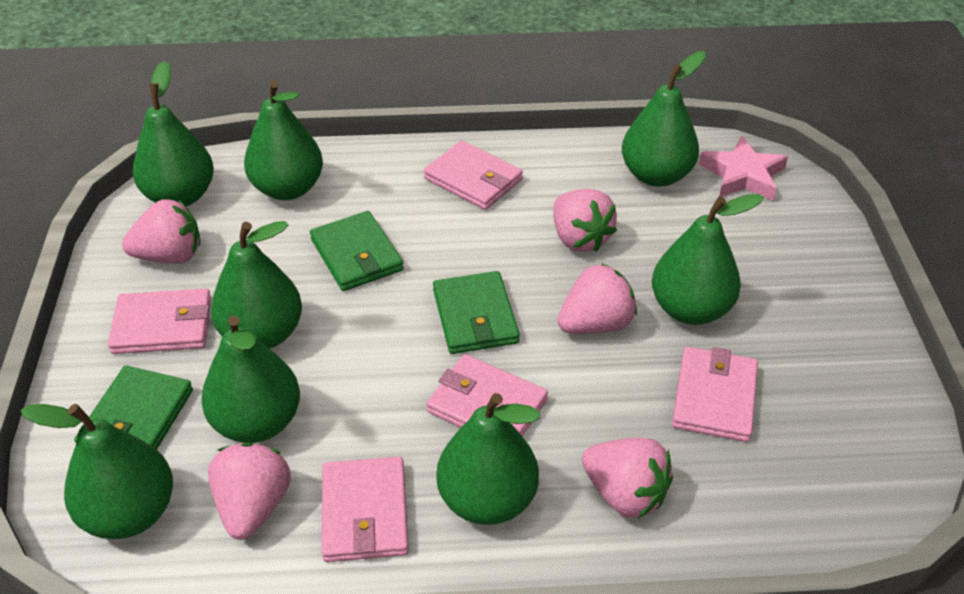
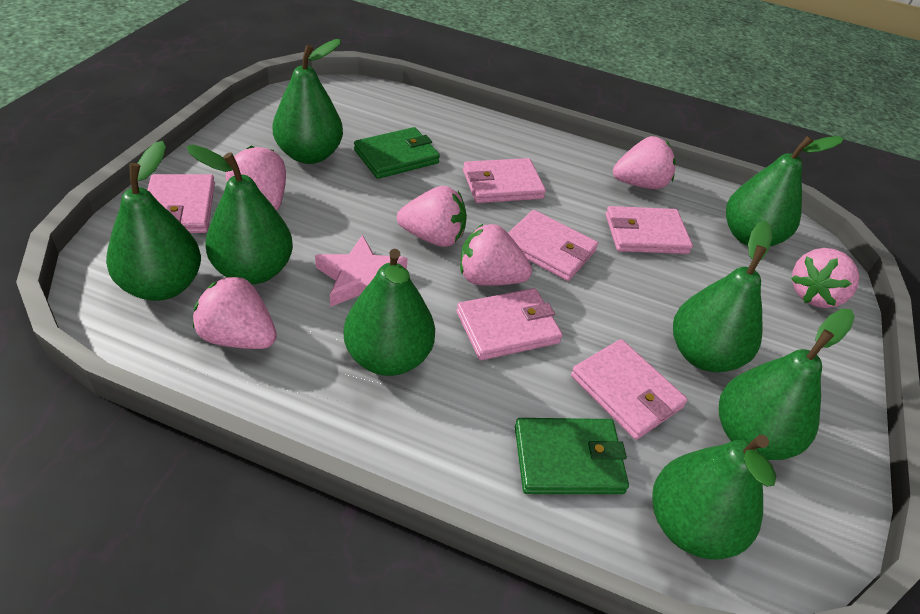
green wallet: 3 -> 2
pink strawberry: 5 -> 6
pink wallet: 5 -> 6

